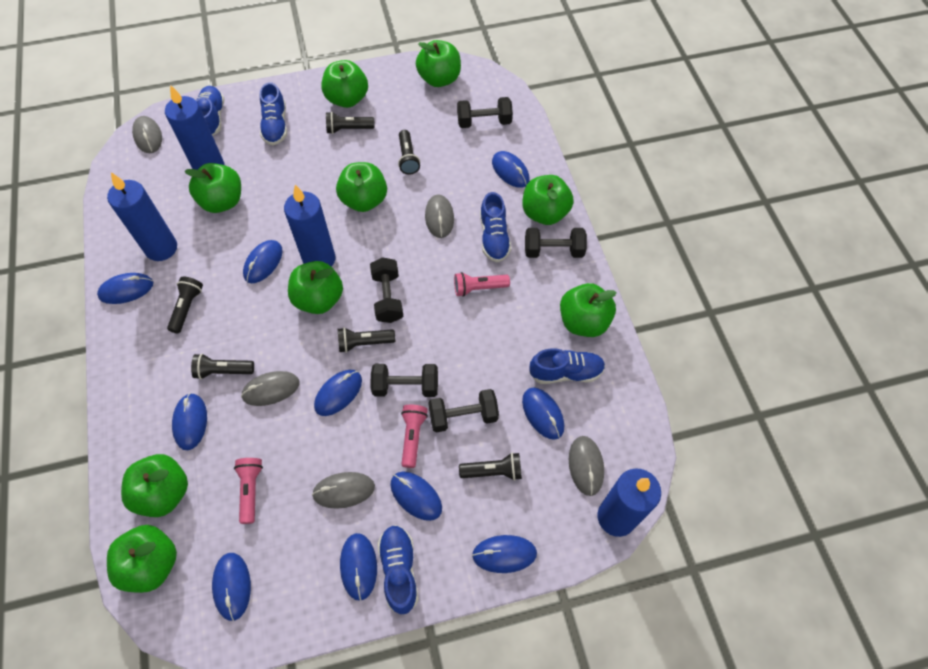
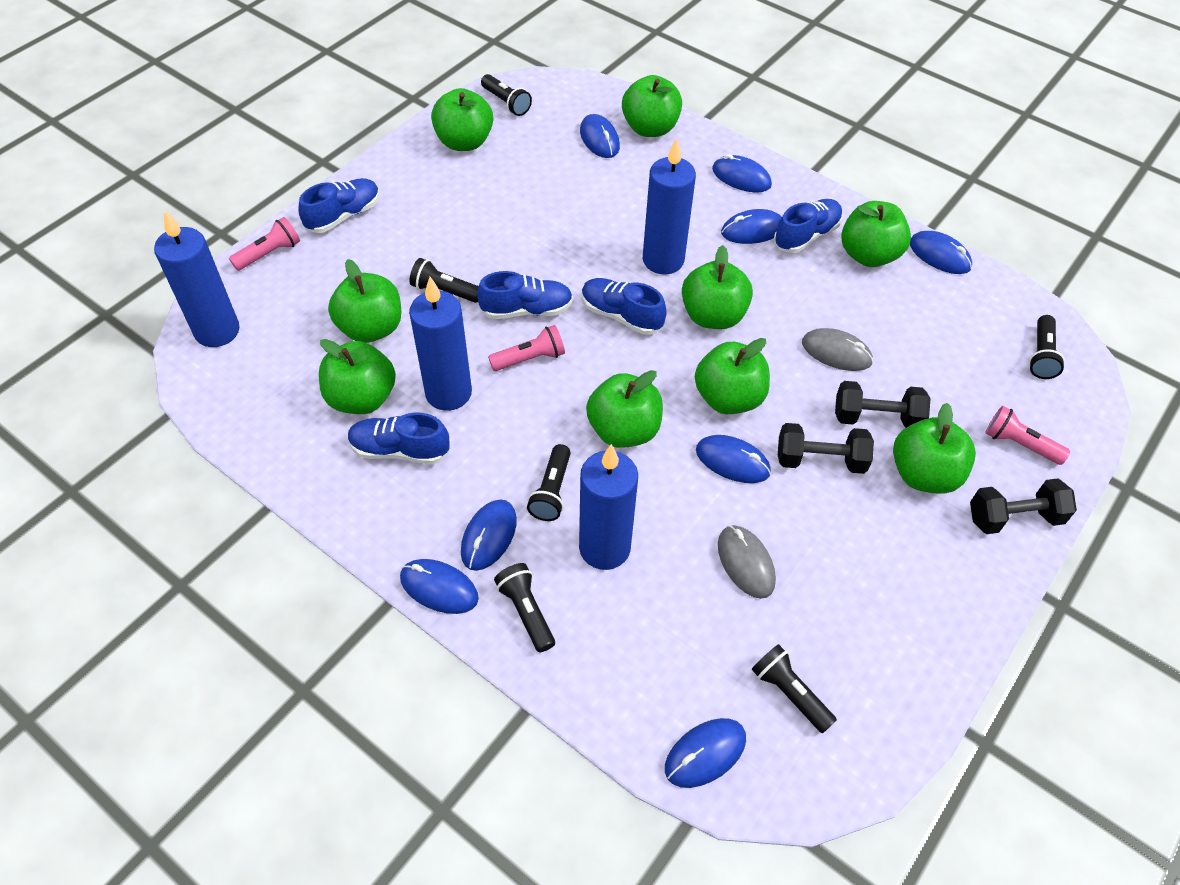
black dumbbell: 5 -> 3
blue mouse: 10 -> 8
grey mouse: 5 -> 2

